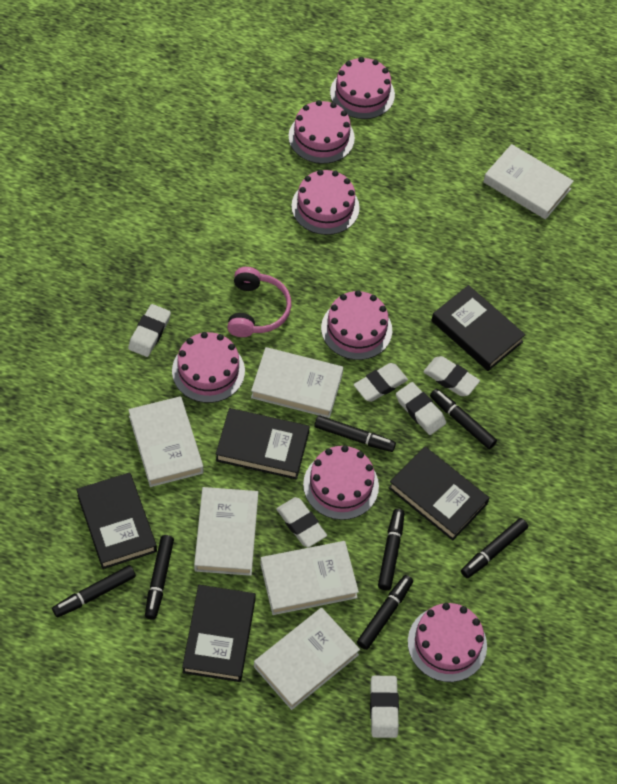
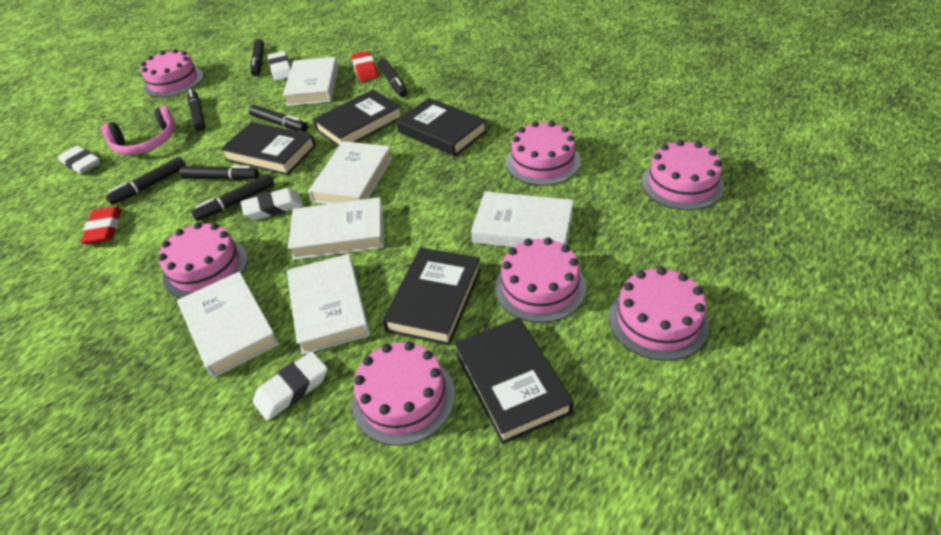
red eraser: 0 -> 2
white eraser: 6 -> 4

